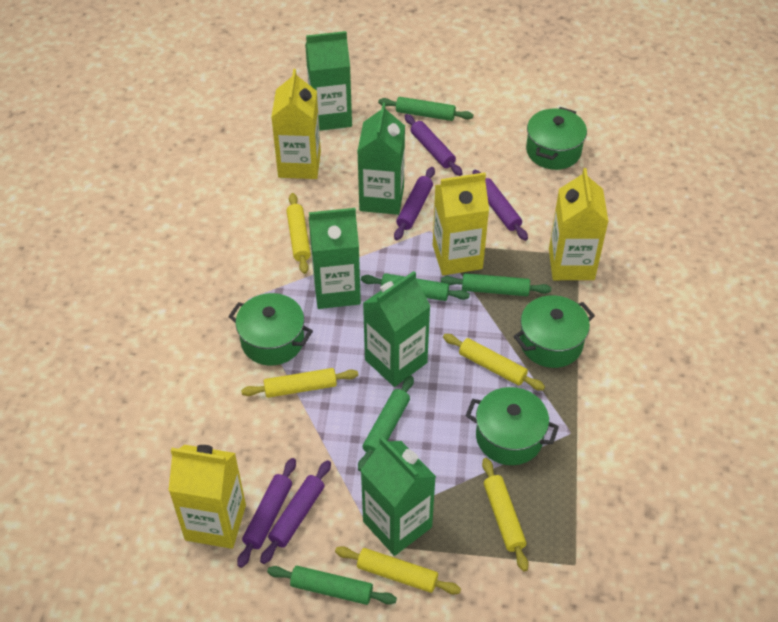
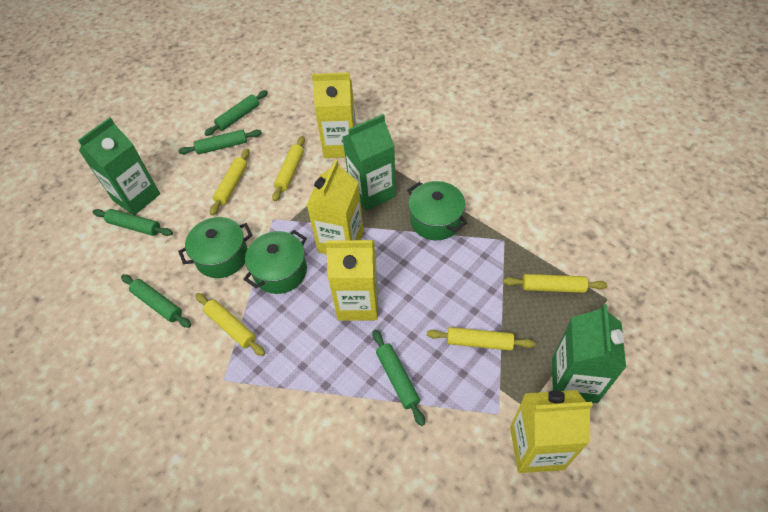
green carton: 5 -> 3
green pot: 4 -> 3
purple rolling pin: 5 -> 0

